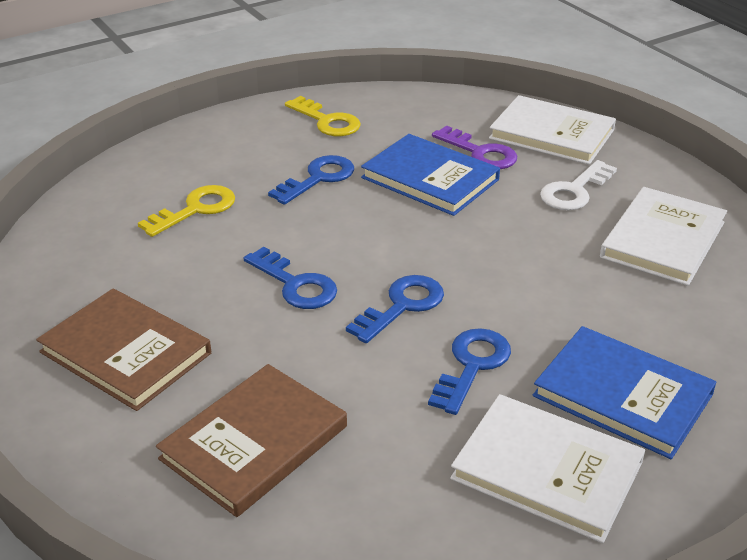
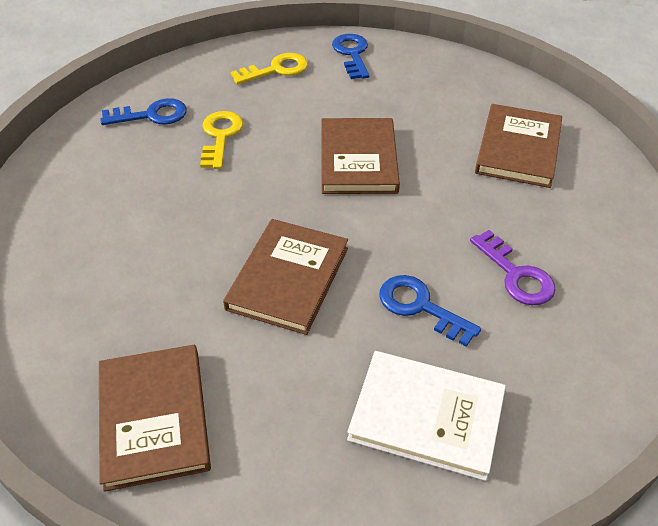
blue book: 2 -> 0
blue key: 4 -> 3
brown book: 2 -> 4
white book: 3 -> 1
white key: 1 -> 0

